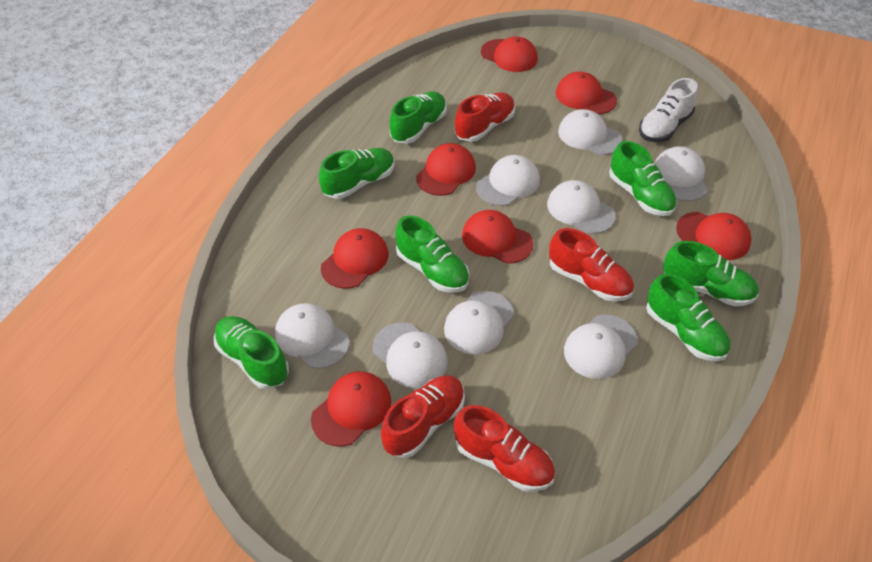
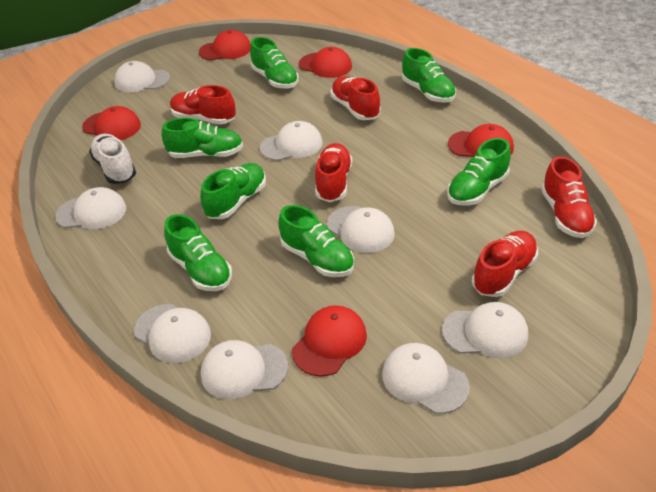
red cap: 7 -> 5
red shoe: 4 -> 5

